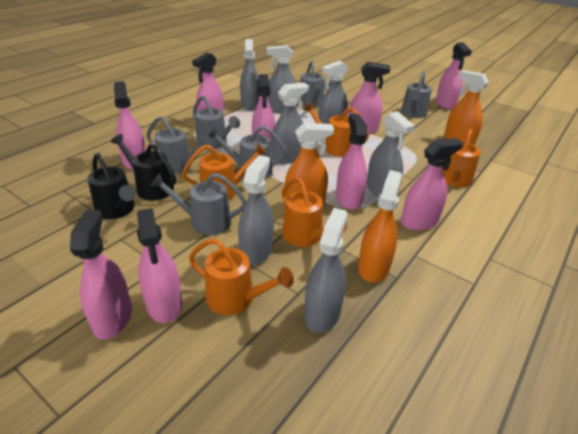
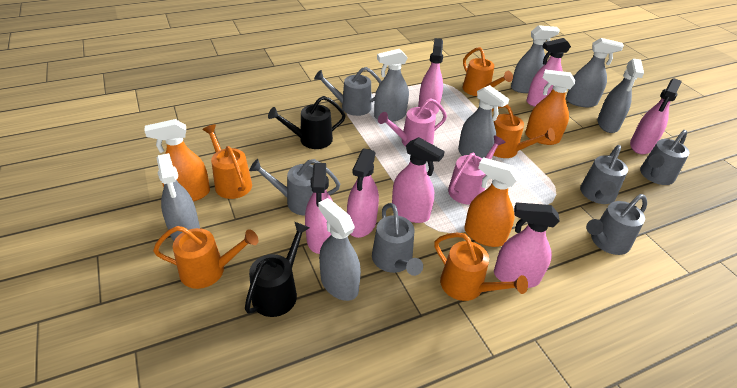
pink spray bottle: 9 -> 7
pink watering can: 0 -> 2

